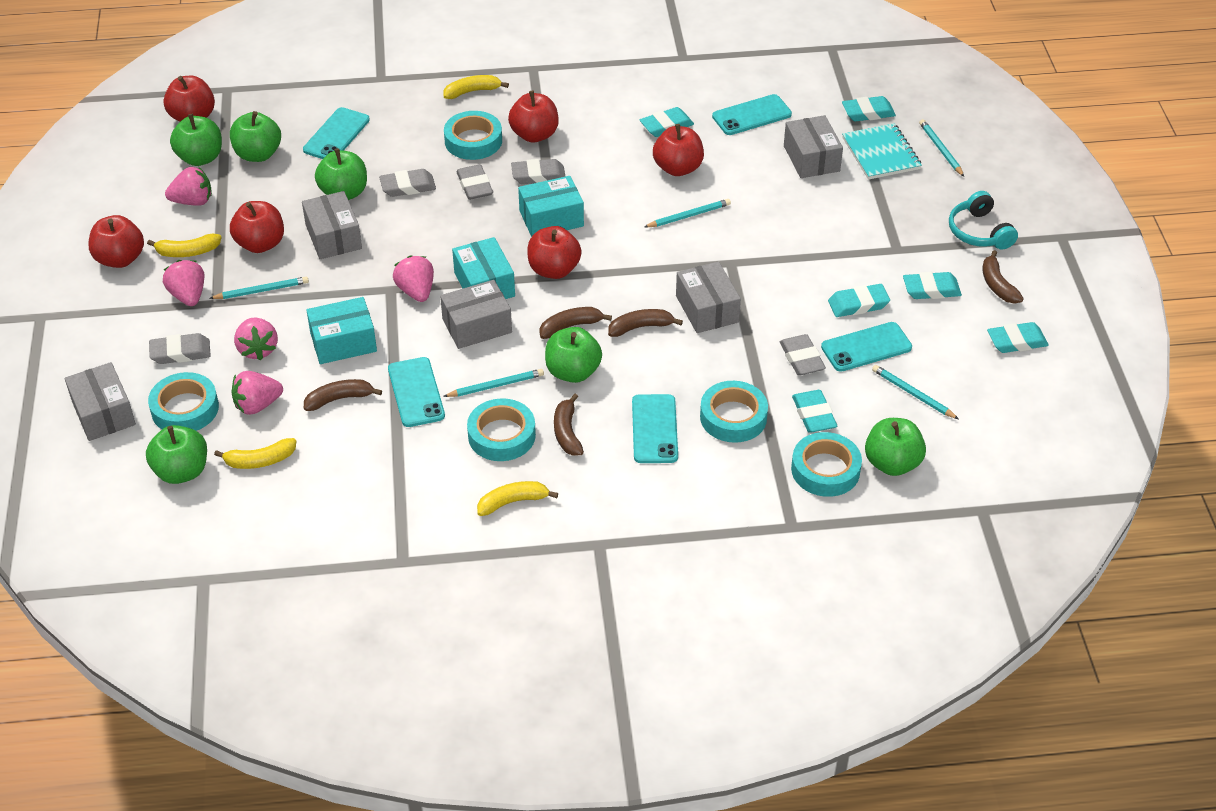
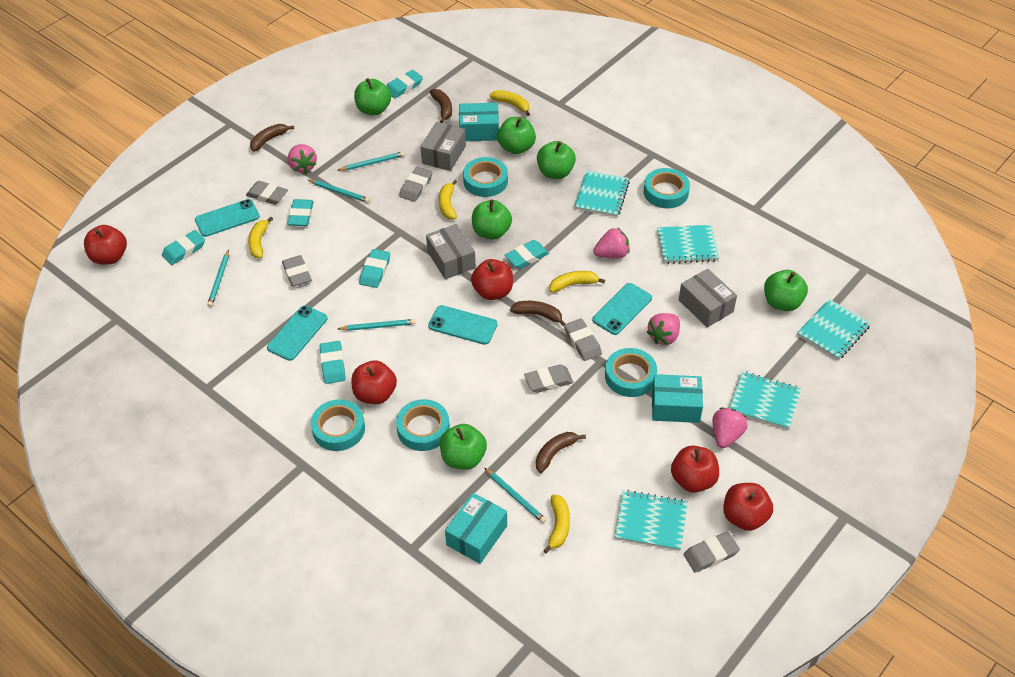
brown banana: 5 -> 4
grey box: 5 -> 3
grey eraser: 5 -> 6
pink strawberry: 5 -> 4
red apple: 6 -> 5
turquoise headphones: 1 -> 0
turquoise notebook: 1 -> 5
turquoise phone: 5 -> 4
yellow banana: 4 -> 5

